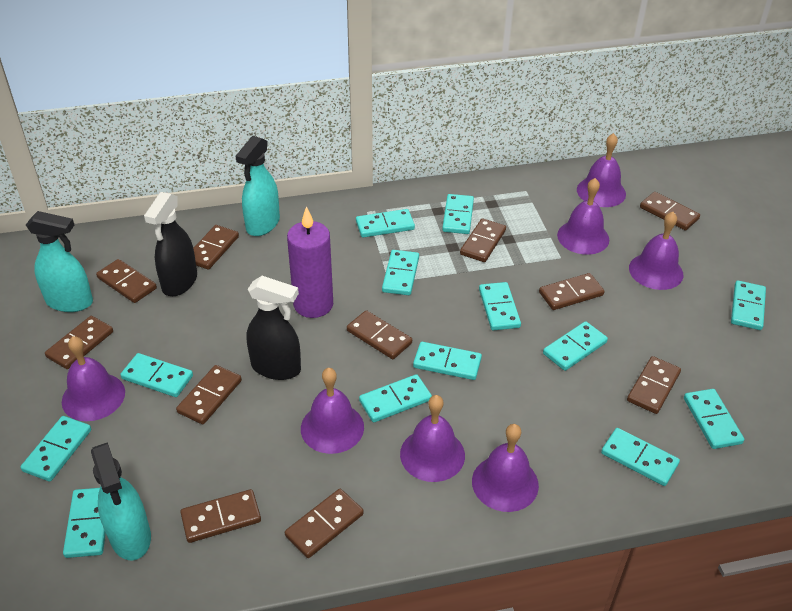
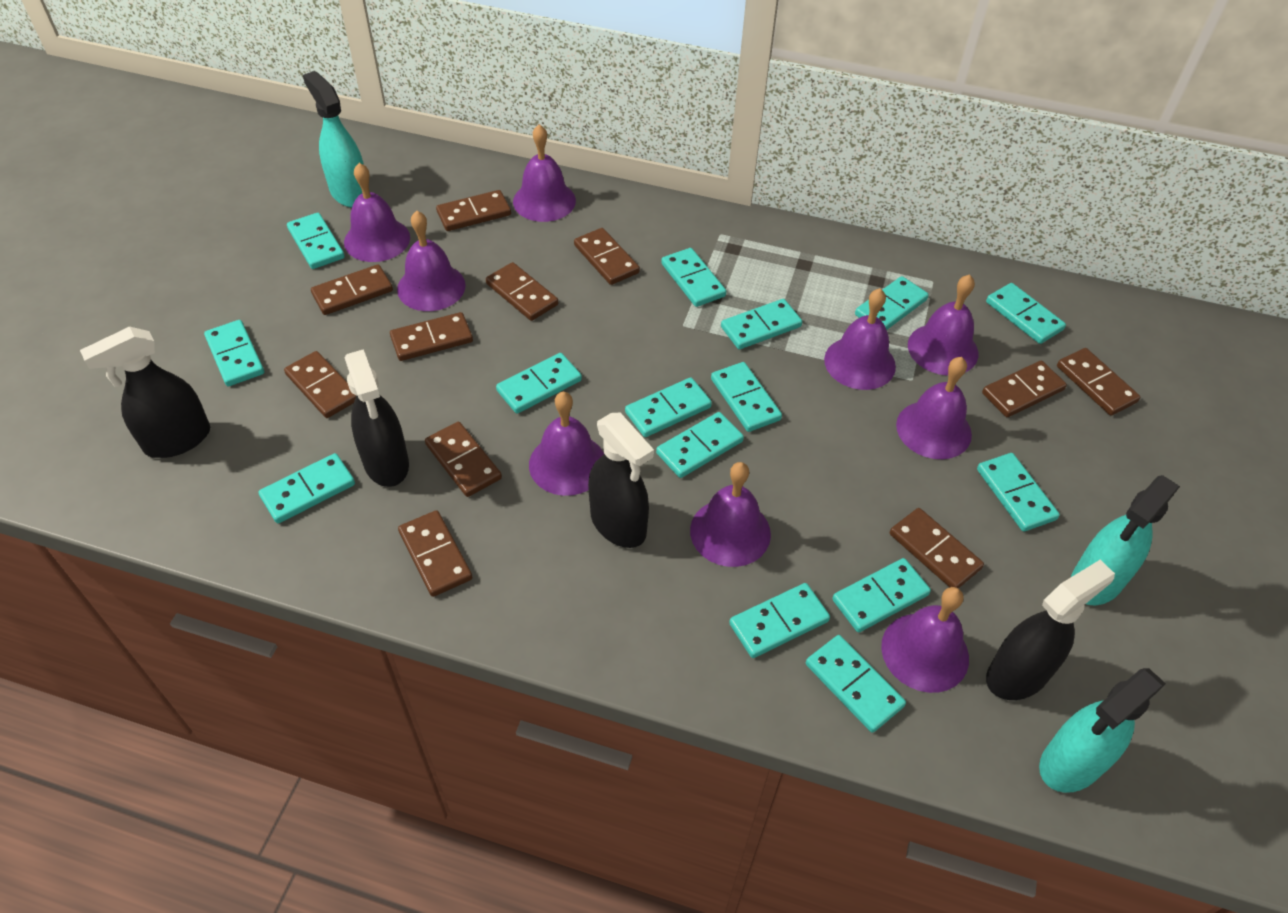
black spray bottle: 2 -> 4
purple bell: 7 -> 9
purple candle: 1 -> 0
turquoise domino: 13 -> 15

